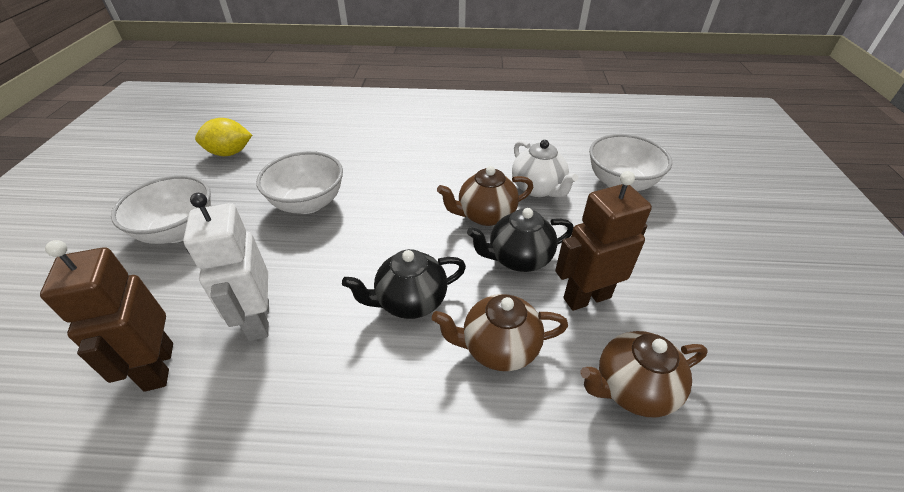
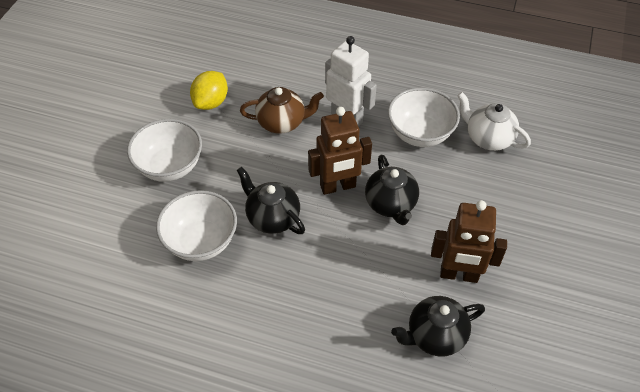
black teapot: 2 -> 3
brown teapot: 3 -> 1

